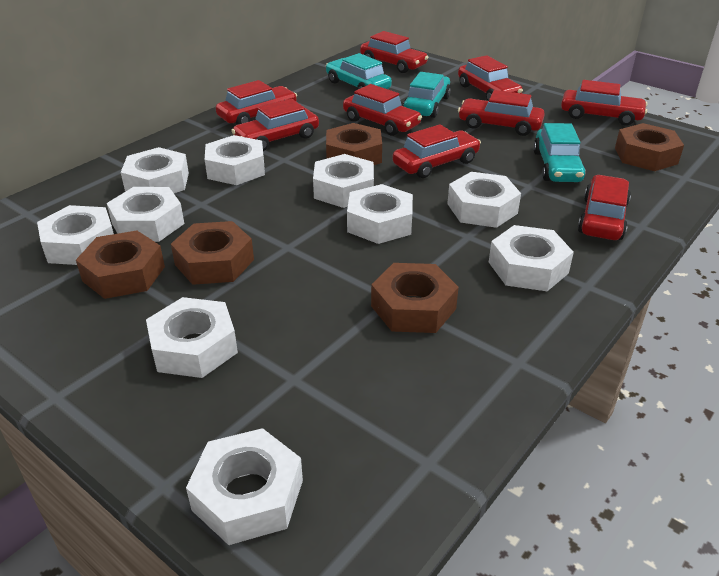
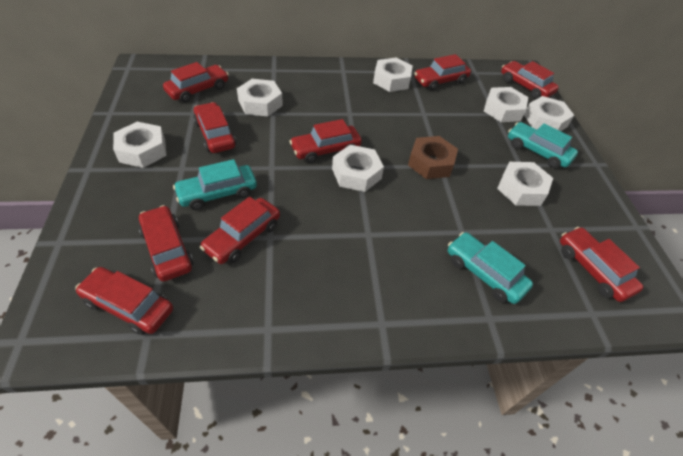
brown nut: 5 -> 1
white nut: 10 -> 7

